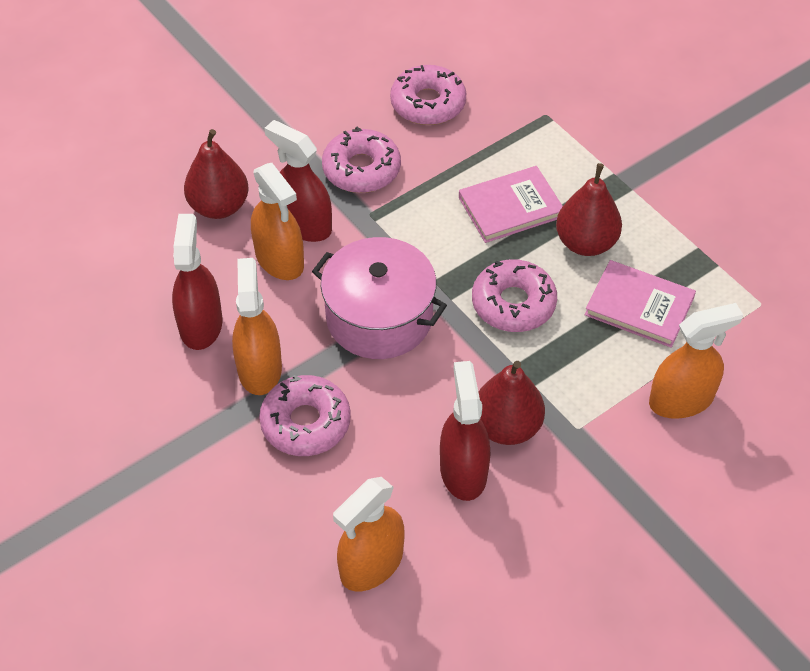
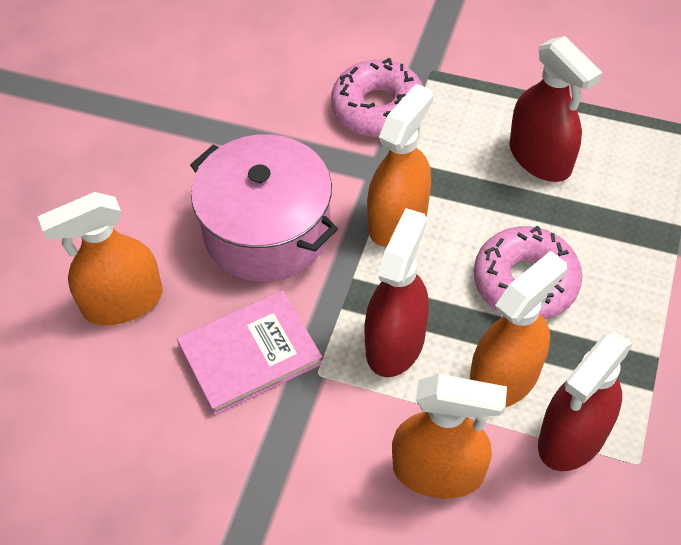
pink book: 2 -> 1
pink donut: 4 -> 2
red pear: 3 -> 0

